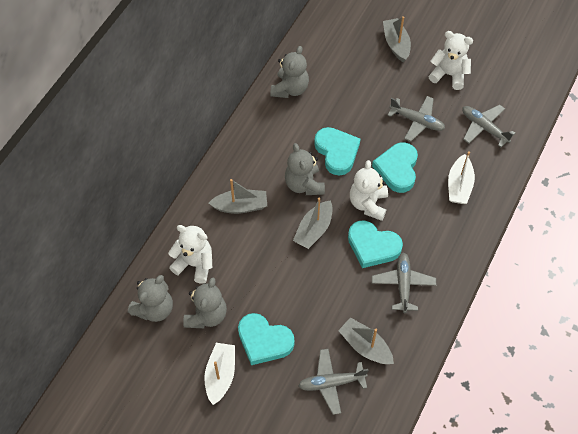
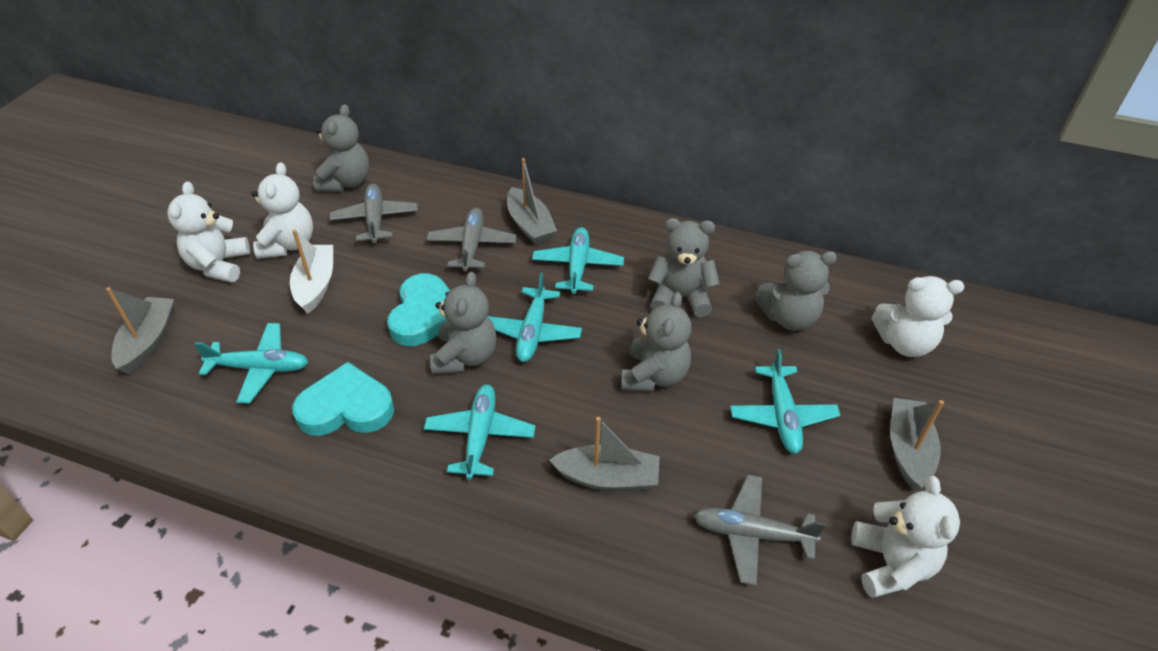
grey plane: 4 -> 3
grey teddy bear: 4 -> 5
turquoise heart: 4 -> 2
turquoise plane: 0 -> 5
white boat: 2 -> 1
white teddy bear: 3 -> 4

